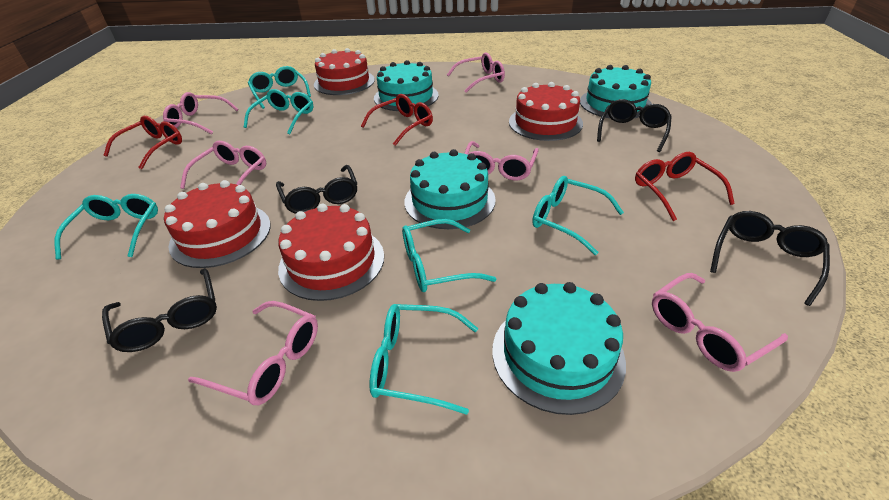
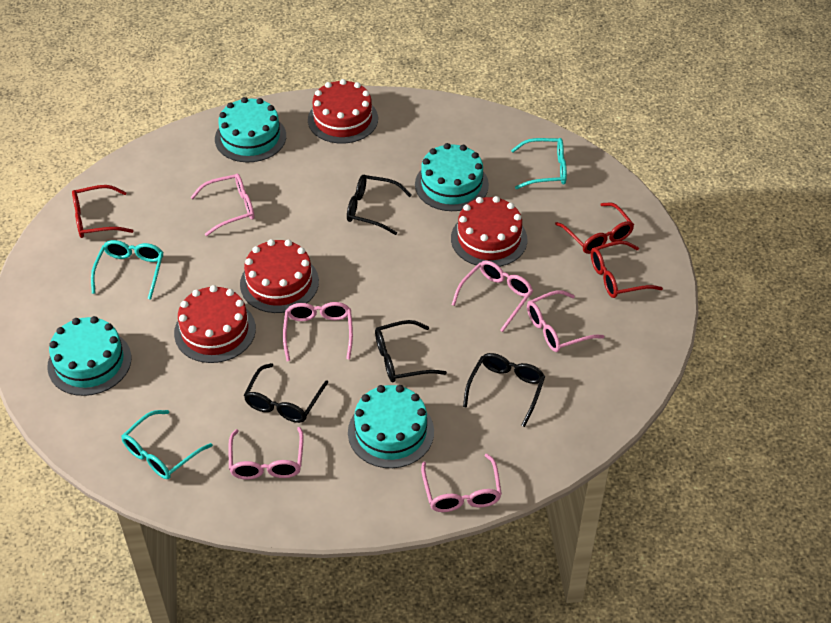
turquoise glasses: 6 -> 3

